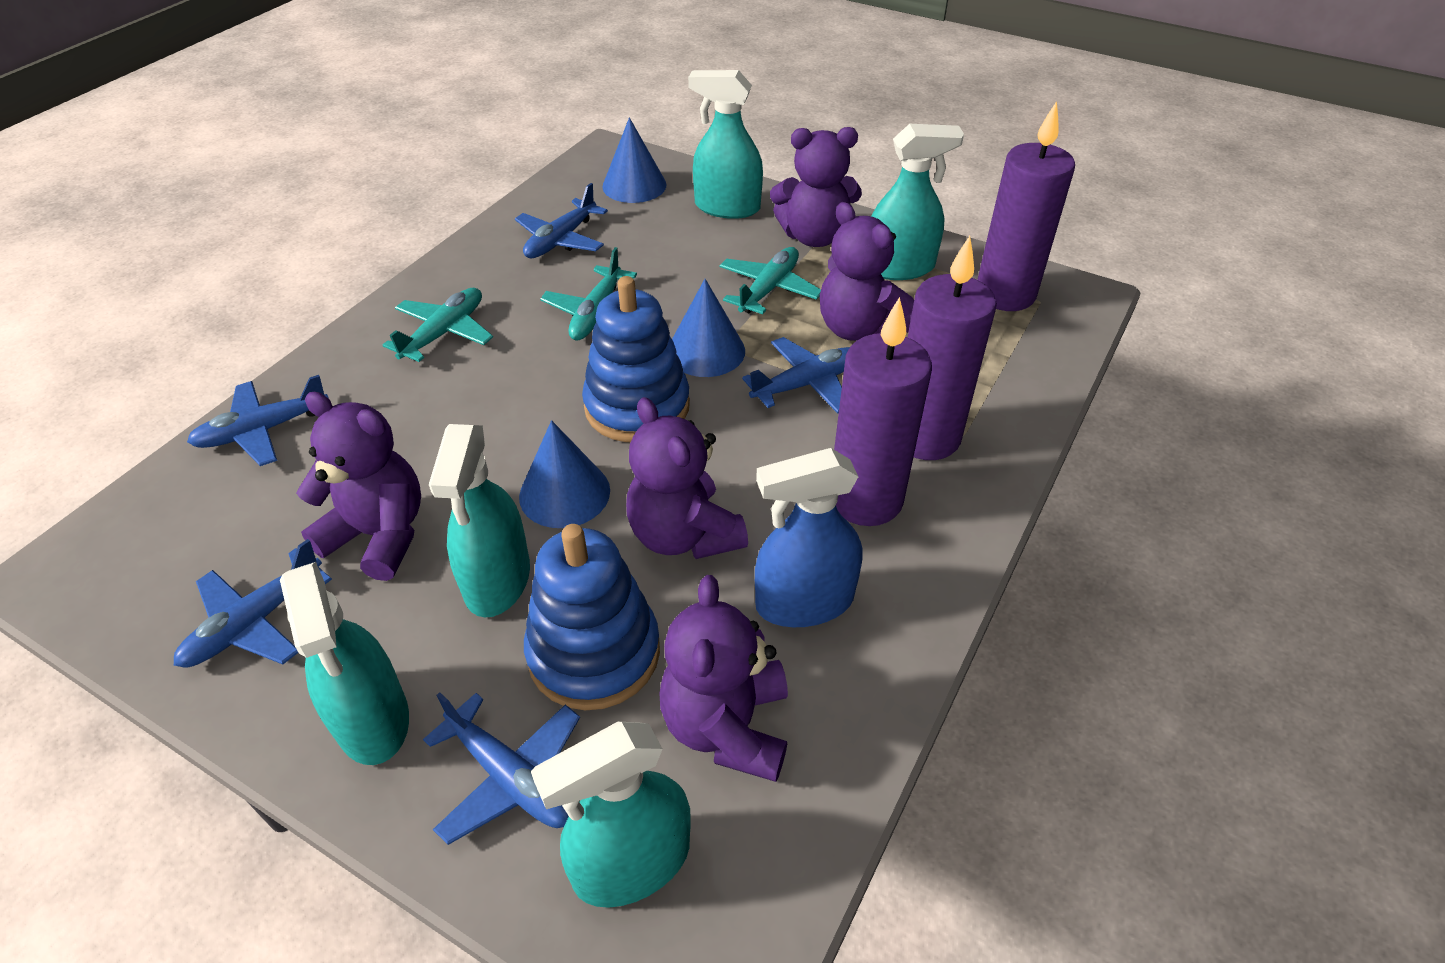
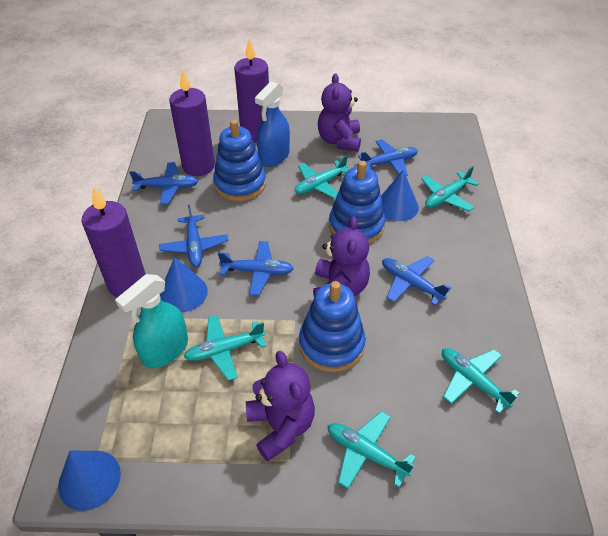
blue stacking toy: 2 -> 3
purple teddy bear: 5 -> 3
turquoise plane: 3 -> 5
turquoise spray bottle: 5 -> 1

